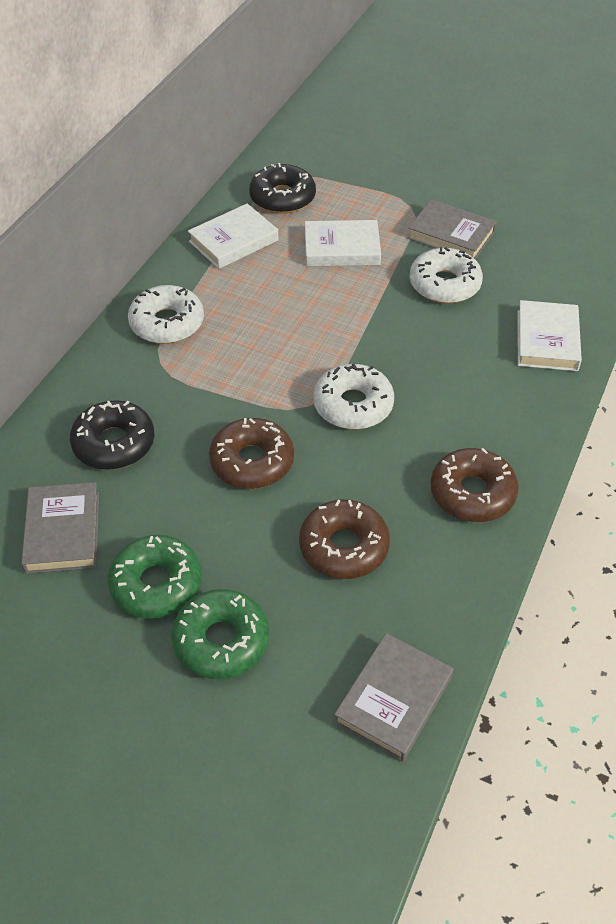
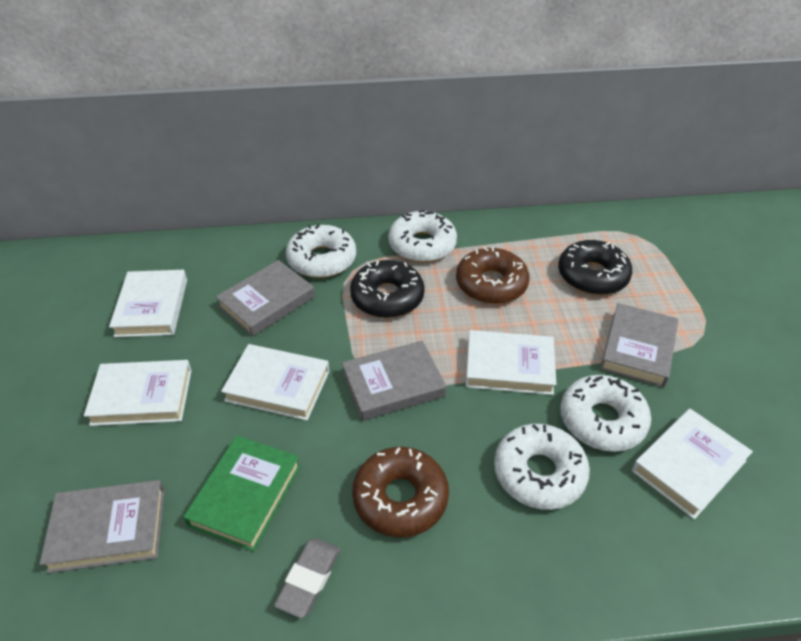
brown donut: 3 -> 2
green book: 0 -> 1
green donut: 2 -> 0
grey book: 3 -> 4
grey eraser: 0 -> 1
white book: 3 -> 5
white donut: 3 -> 4

